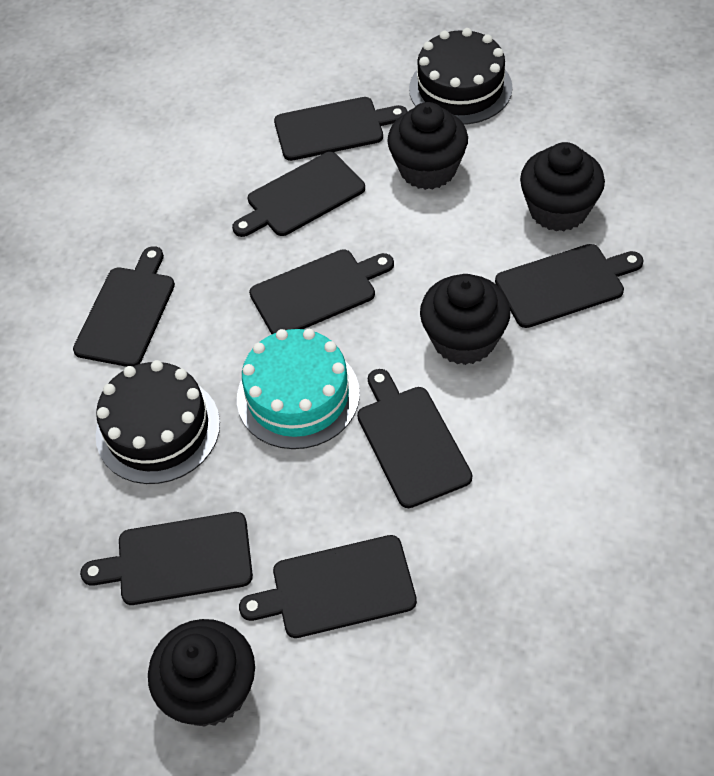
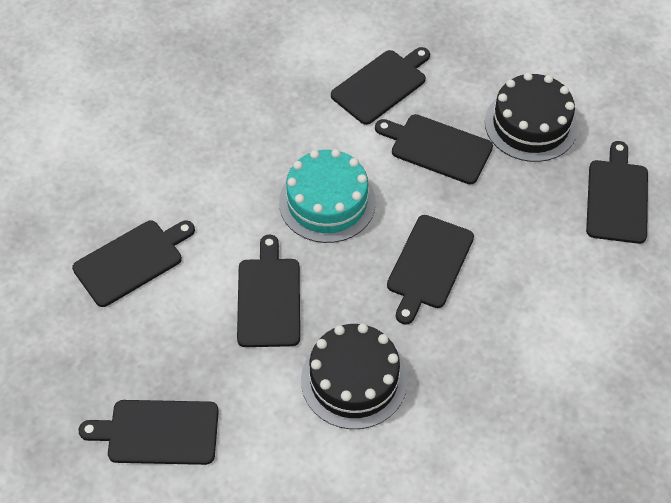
black cupcake: 4 -> 0
black cutting board: 8 -> 7

